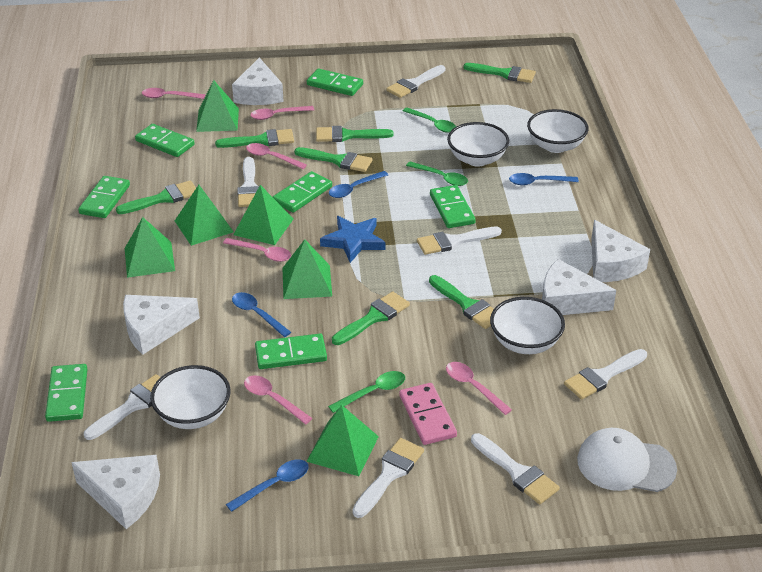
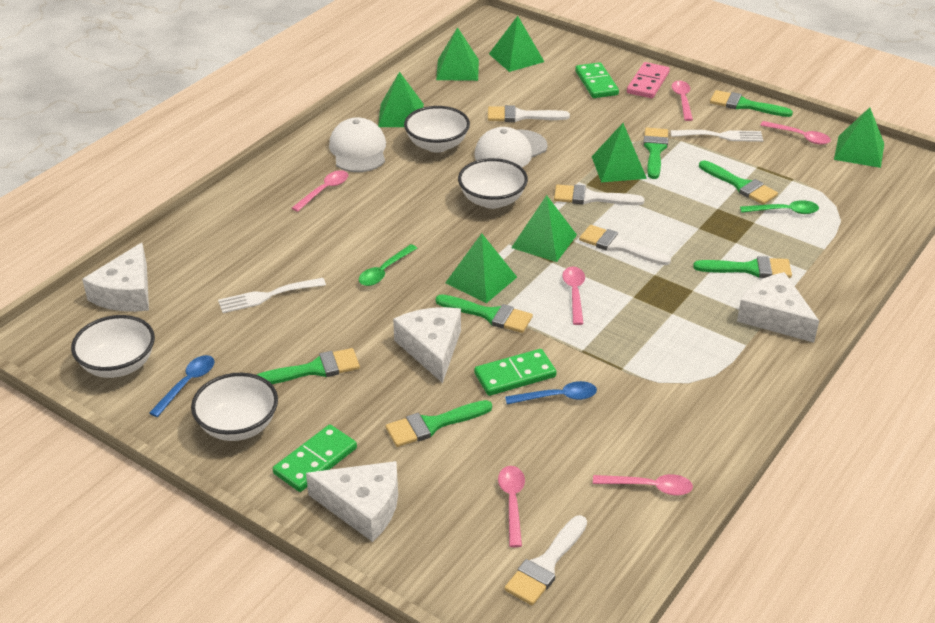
blue spoon: 4 -> 2
blue star: 1 -> 0
green domino: 7 -> 3
green pyramid: 6 -> 7
green spoon: 3 -> 2
white brush: 7 -> 4
white cap: 1 -> 2
white cheese: 5 -> 4
white fork: 0 -> 2

